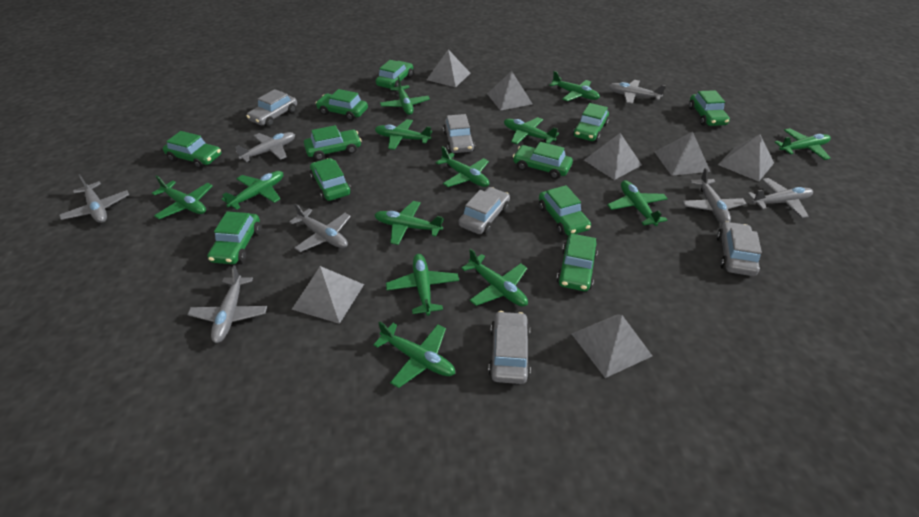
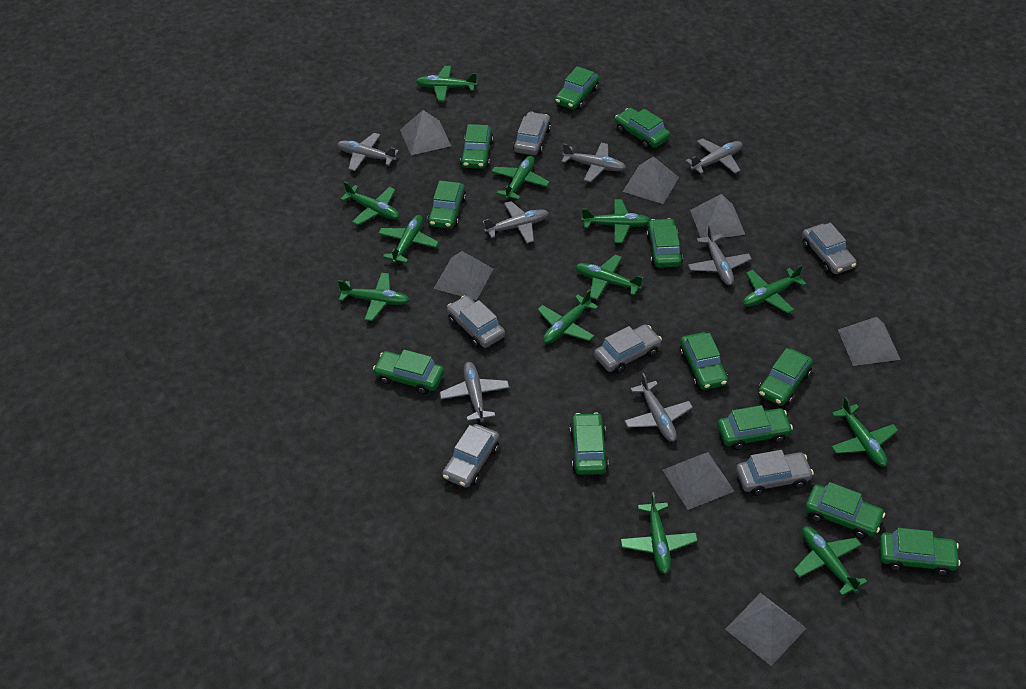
green car: 11 -> 12
green plane: 13 -> 12
grey car: 5 -> 6

